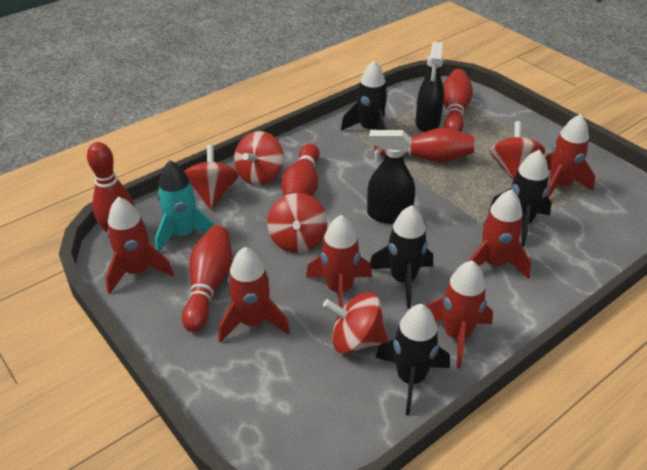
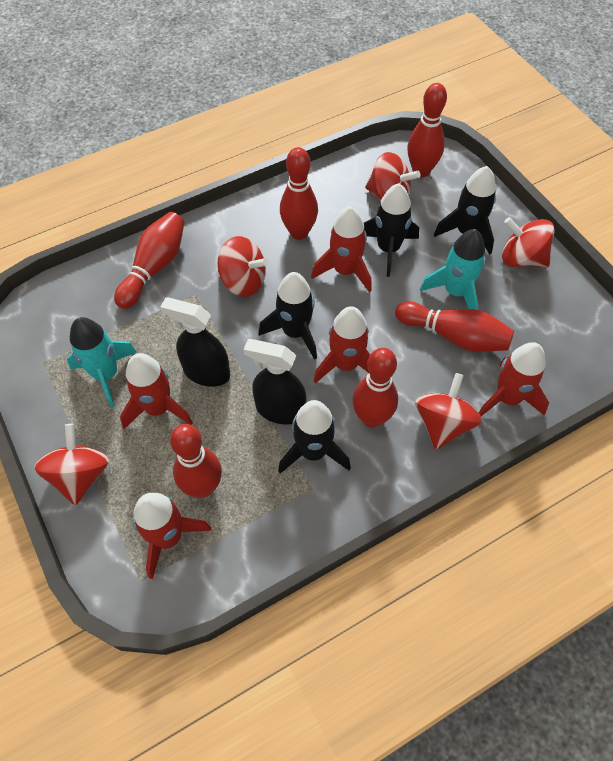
red bowling pin: 5 -> 6
red rocket: 6 -> 5
turquoise rocket: 1 -> 2

